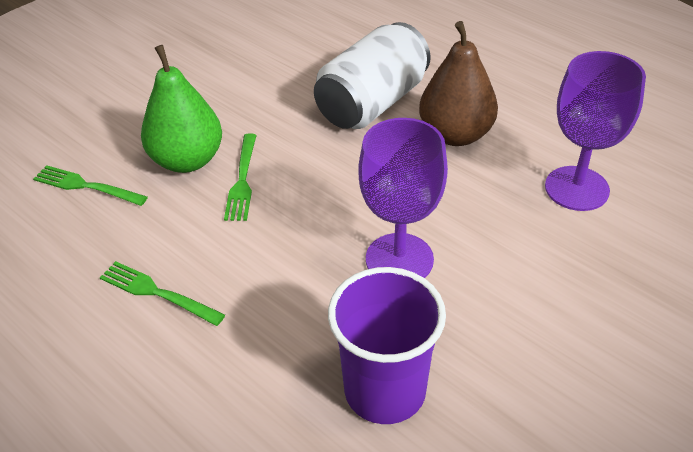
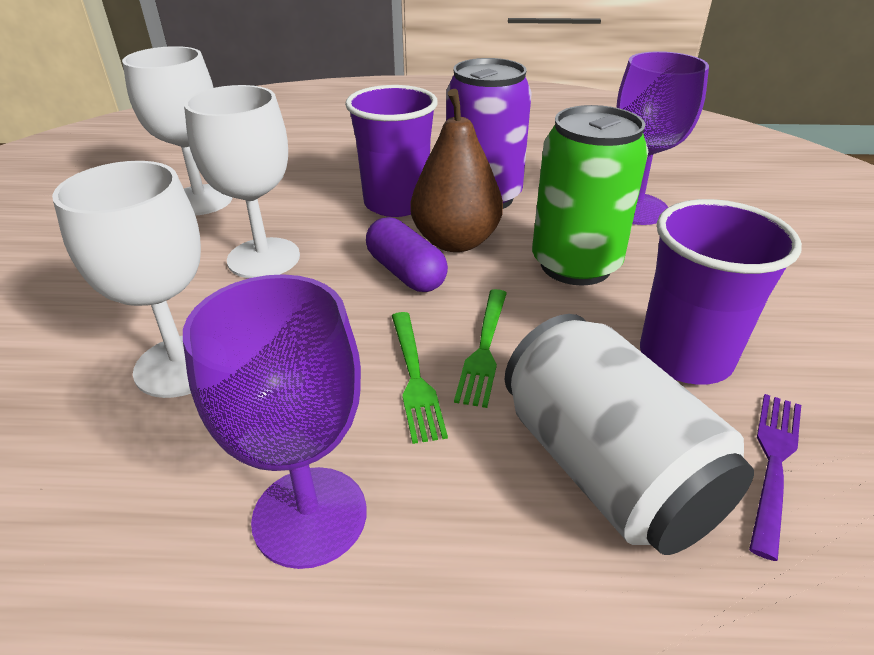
green can: 0 -> 1
green fork: 3 -> 2
green pear: 1 -> 0
purple can: 0 -> 1
purple capsule: 0 -> 1
purple cup: 1 -> 2
purple fork: 0 -> 1
white goblet: 0 -> 3

